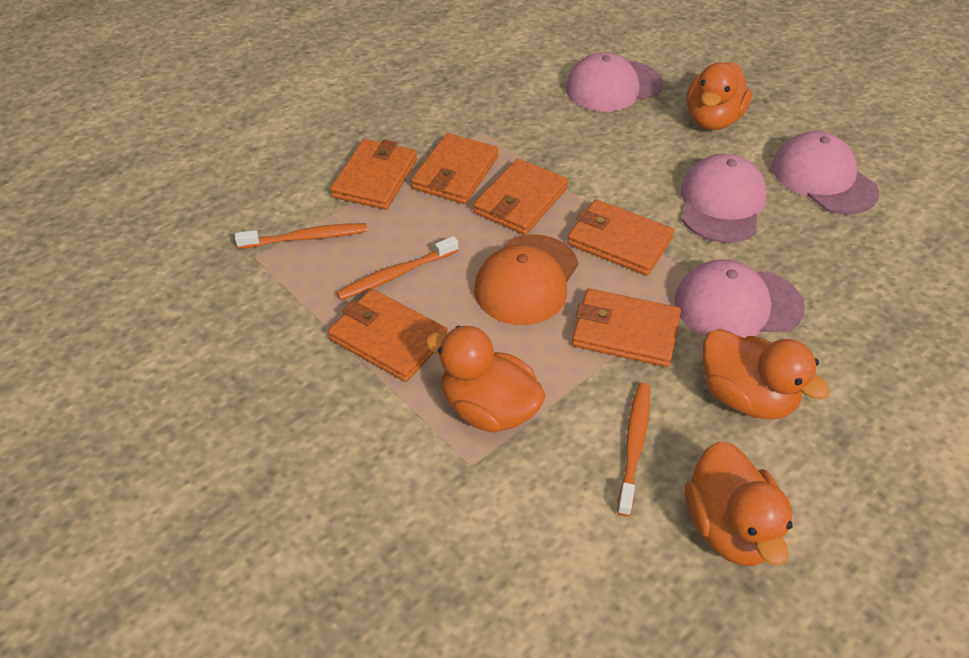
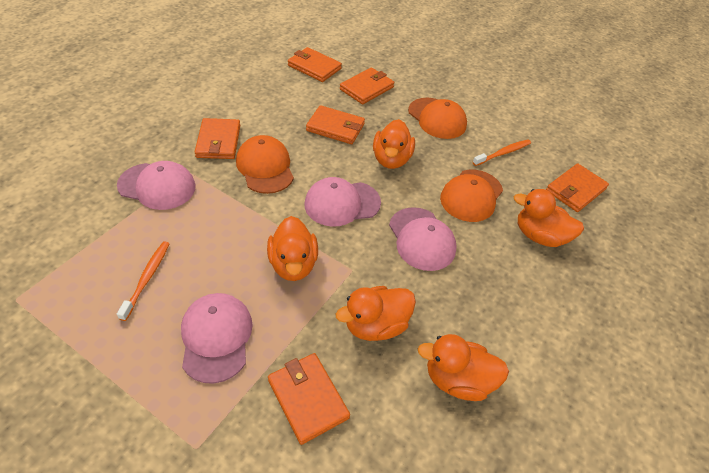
orange cap: 1 -> 3
orange duck: 4 -> 5
orange toothbrush: 3 -> 2

